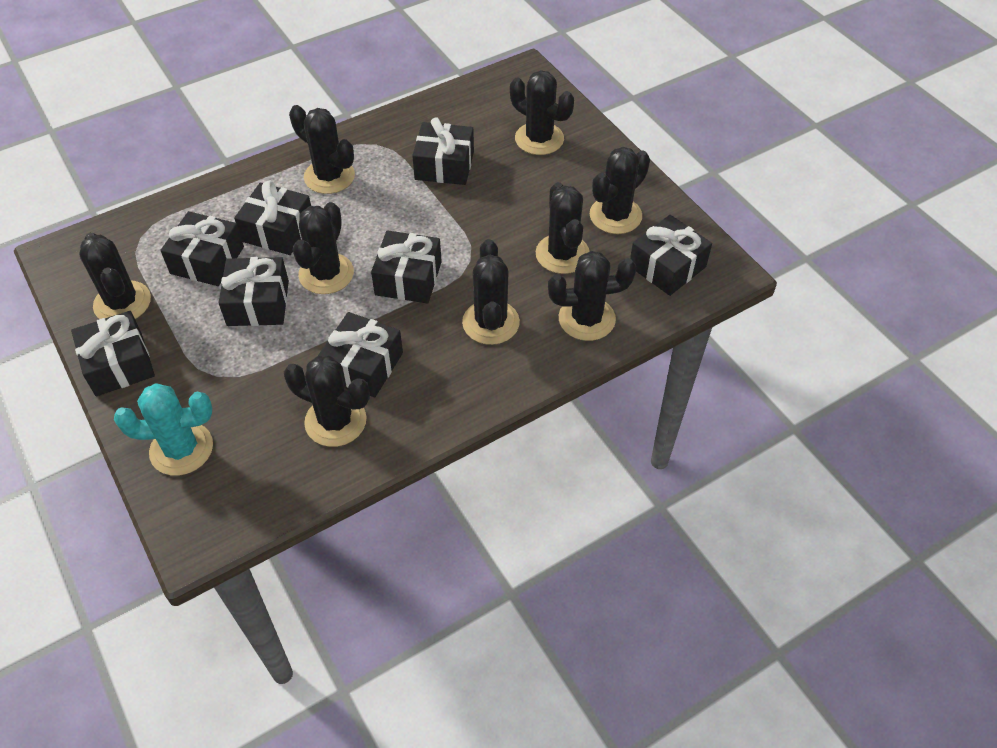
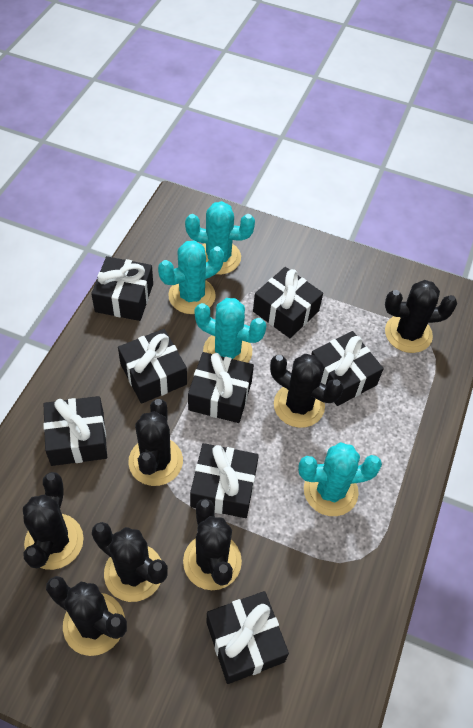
black cactus: 9 -> 7
turquoise cactus: 1 -> 4

